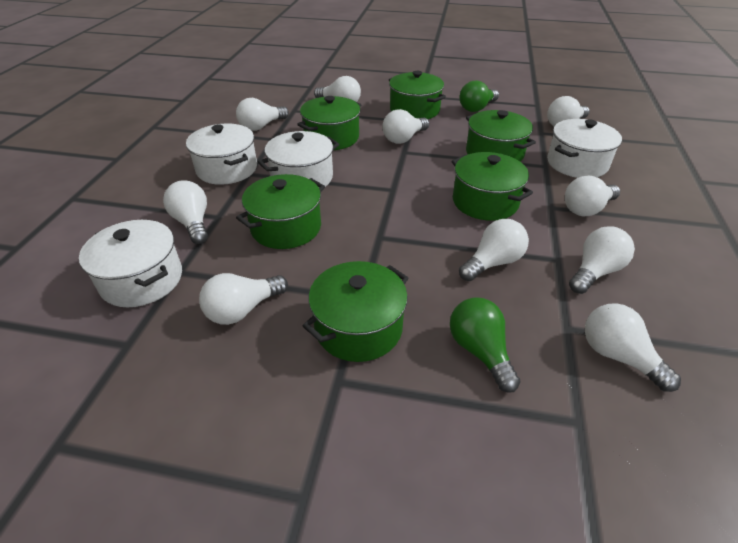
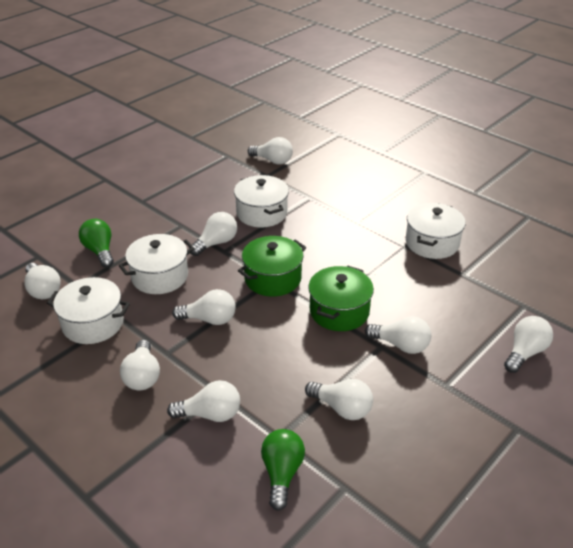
green pot: 6 -> 2
white light bulb: 10 -> 9

